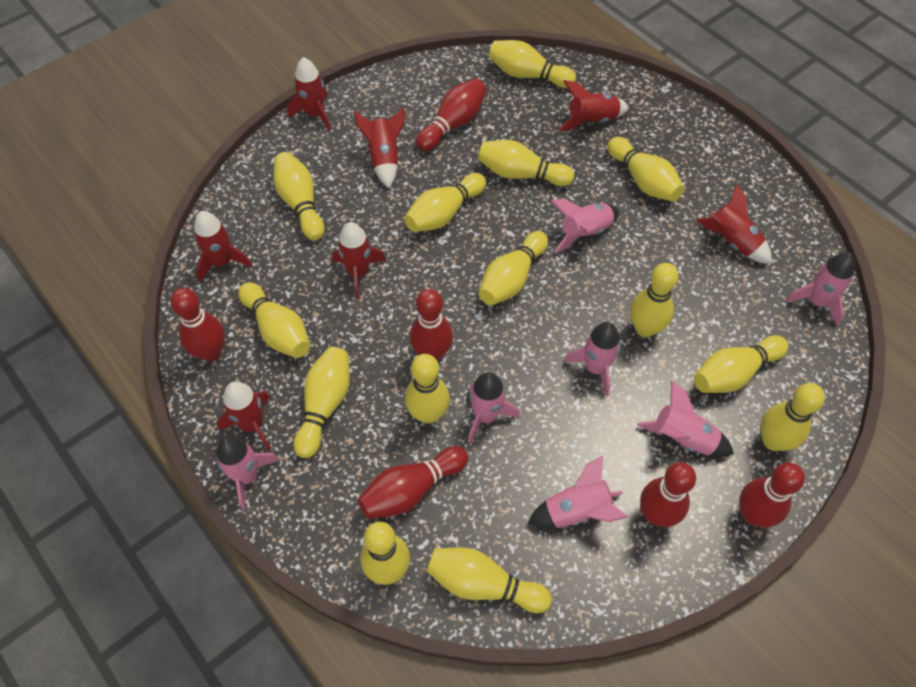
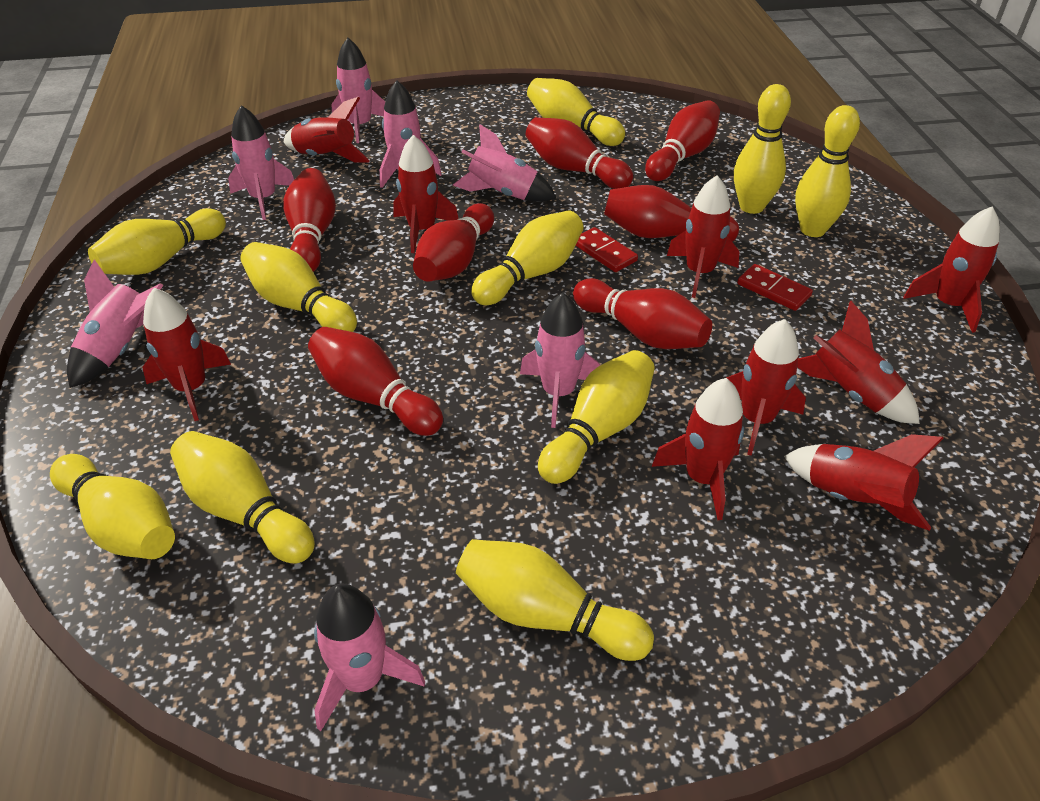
red bowling pin: 6 -> 7
red domino: 0 -> 2
red rocket: 7 -> 9
yellow bowling pin: 14 -> 10

